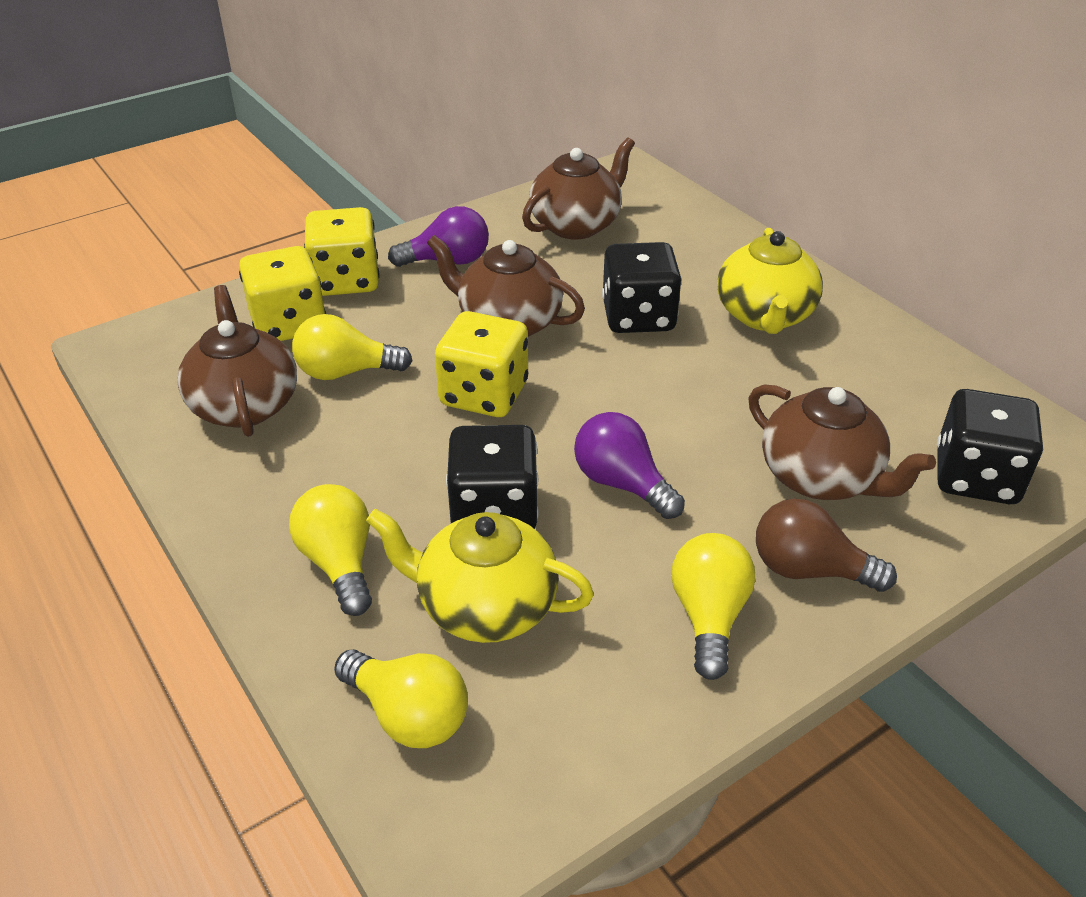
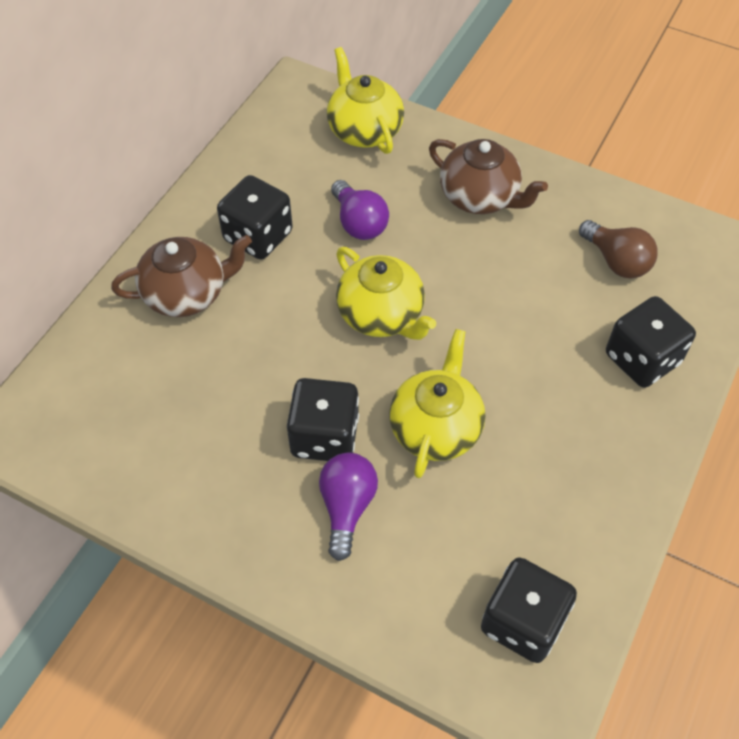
black dice: 3 -> 4
brown teapot: 4 -> 2
yellow dice: 3 -> 0
yellow light bulb: 4 -> 0
yellow teapot: 2 -> 3

